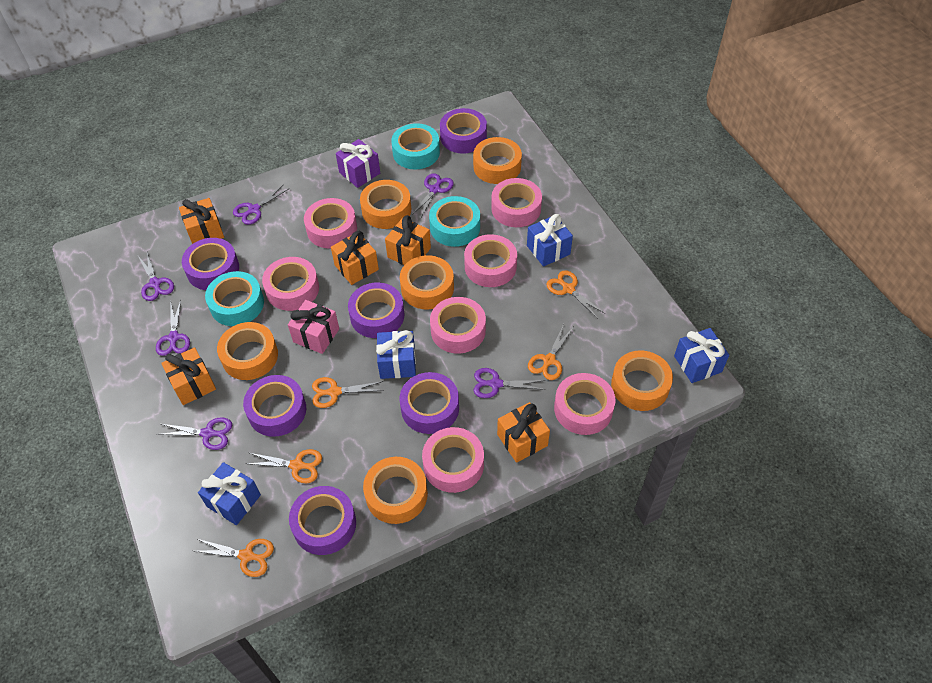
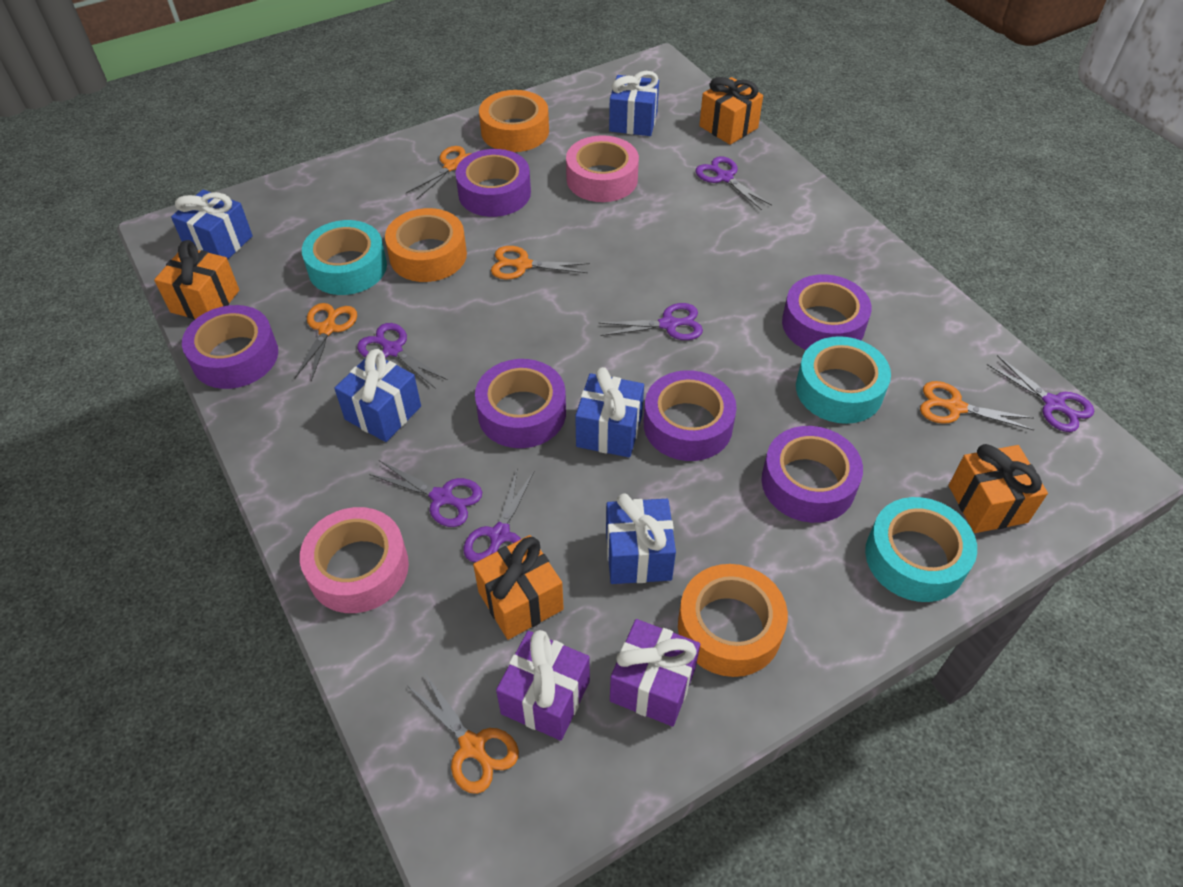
blue gift: 4 -> 5
orange gift: 5 -> 4
orange tape: 6 -> 3
pink gift: 1 -> 0
pink tape: 7 -> 2
purple gift: 1 -> 2

